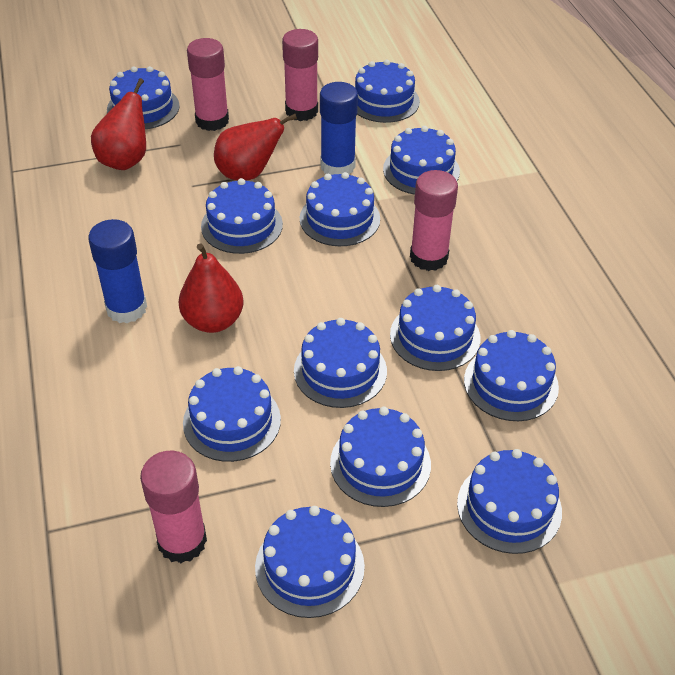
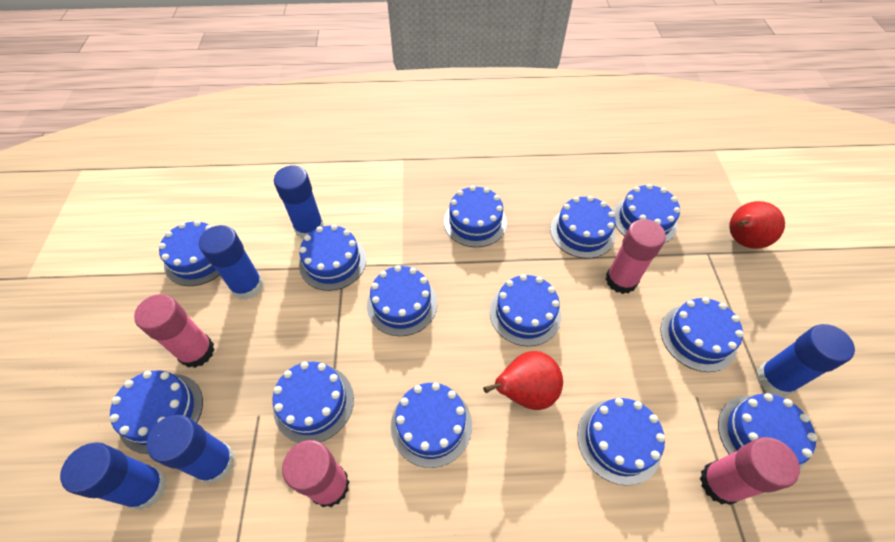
blue cake: 12 -> 13
blue glue stick: 2 -> 5
red pear: 3 -> 2

